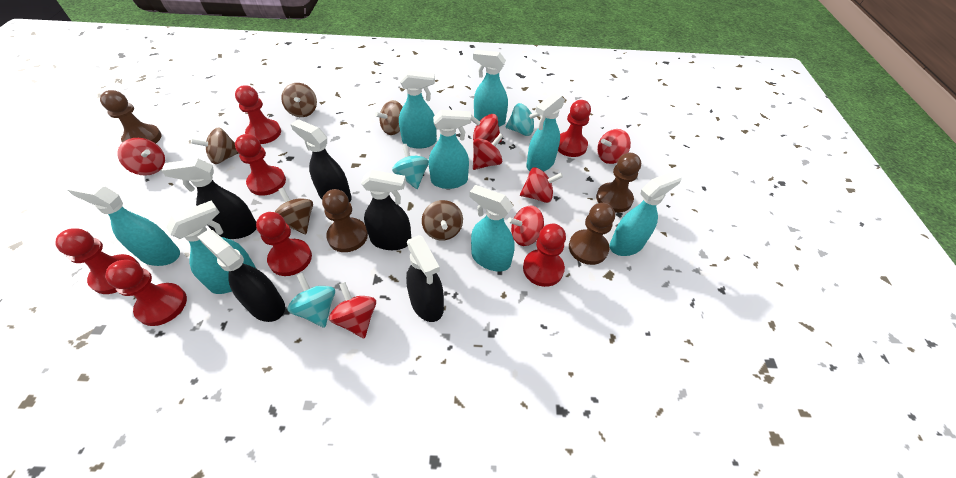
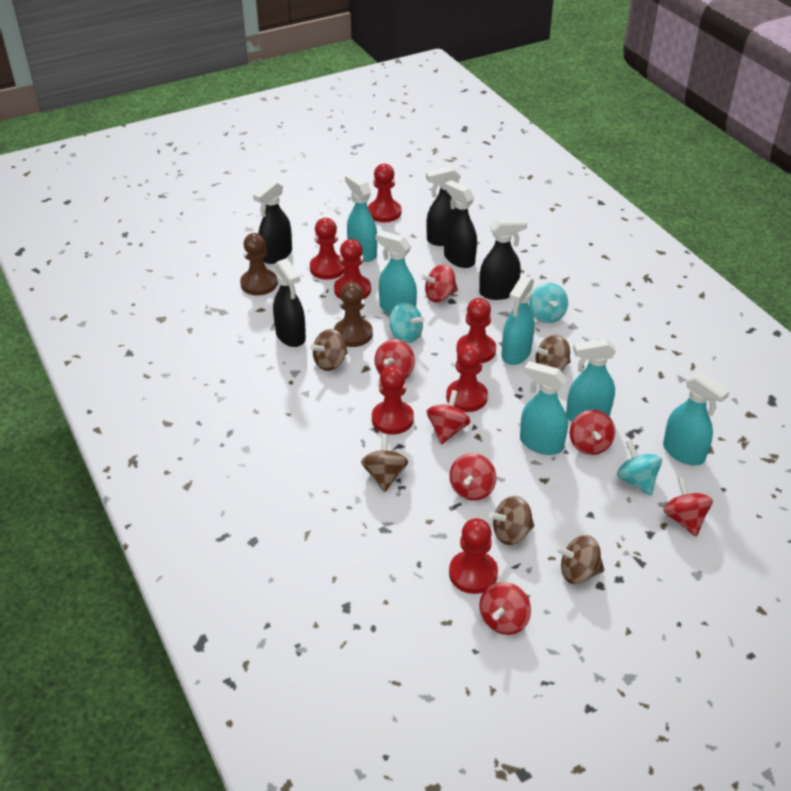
brown pawn: 4 -> 2
turquoise spray bottle: 8 -> 6

